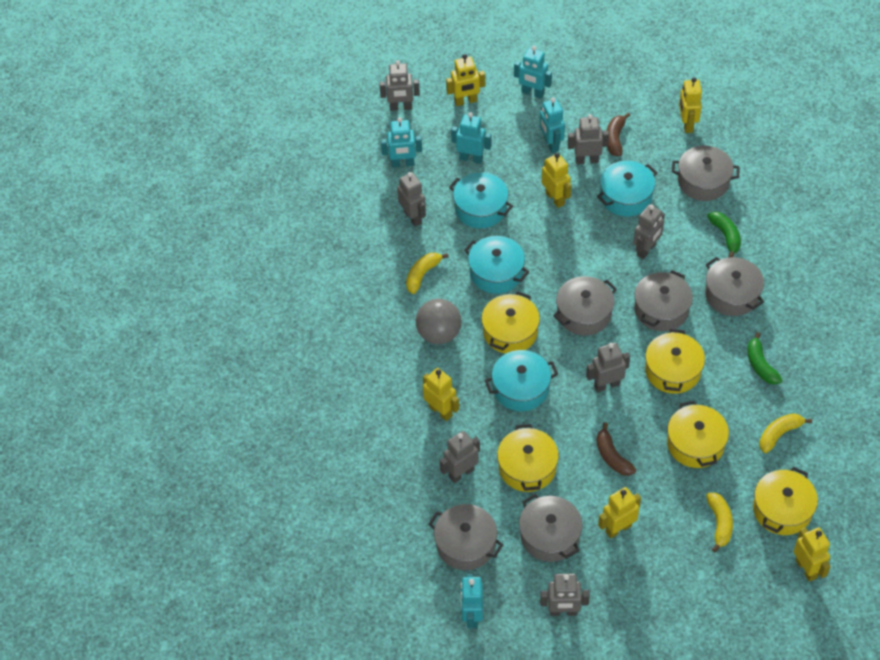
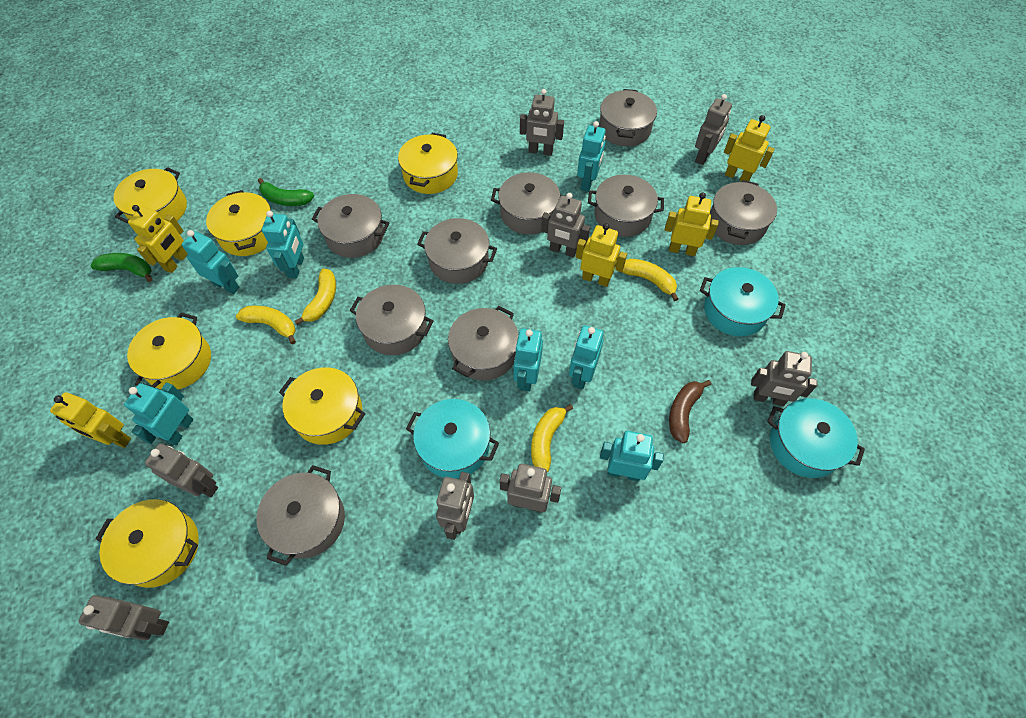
brown banana: 2 -> 1
grey ball: 1 -> 0
grey pot: 6 -> 9
grey robot: 7 -> 8
turquoise pot: 4 -> 3
turquoise robot: 5 -> 7
yellow banana: 3 -> 4
yellow pot: 5 -> 6
yellow robot: 6 -> 5

